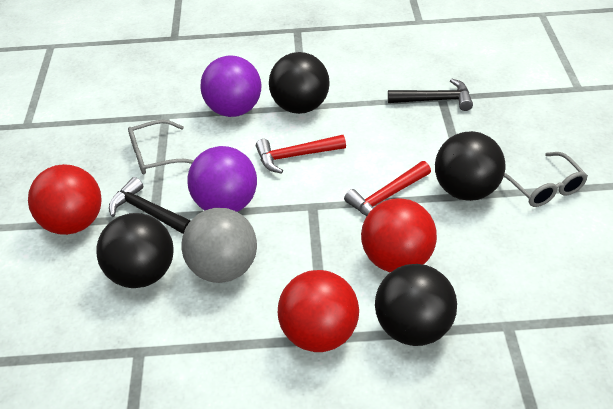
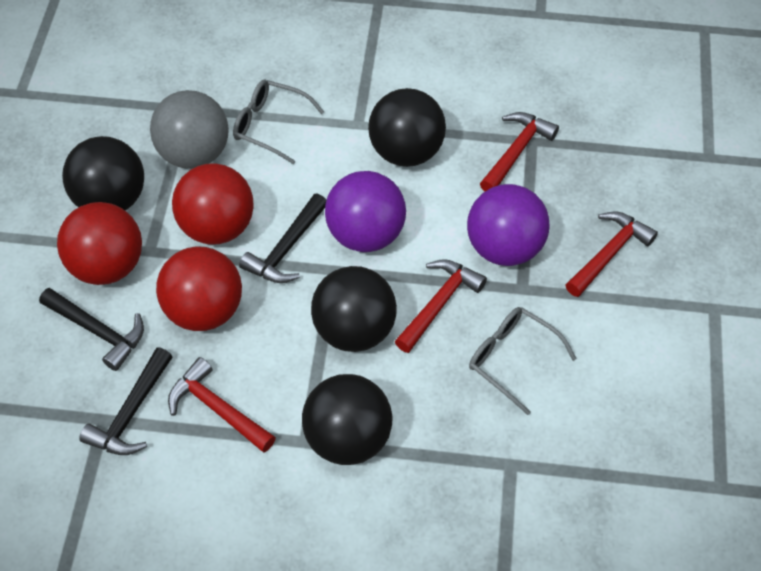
black hammer: 2 -> 3
red hammer: 2 -> 4

